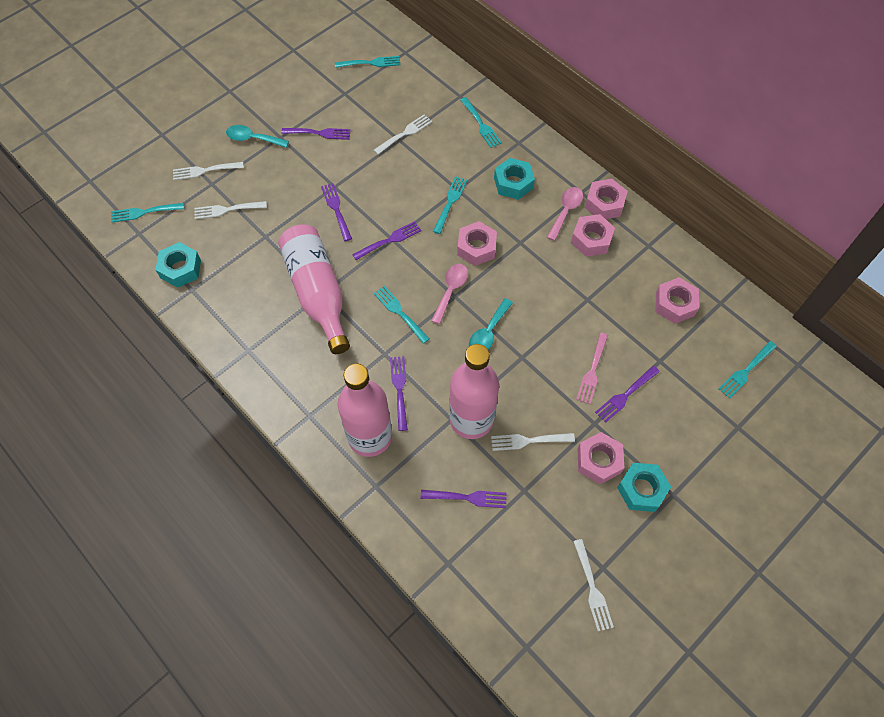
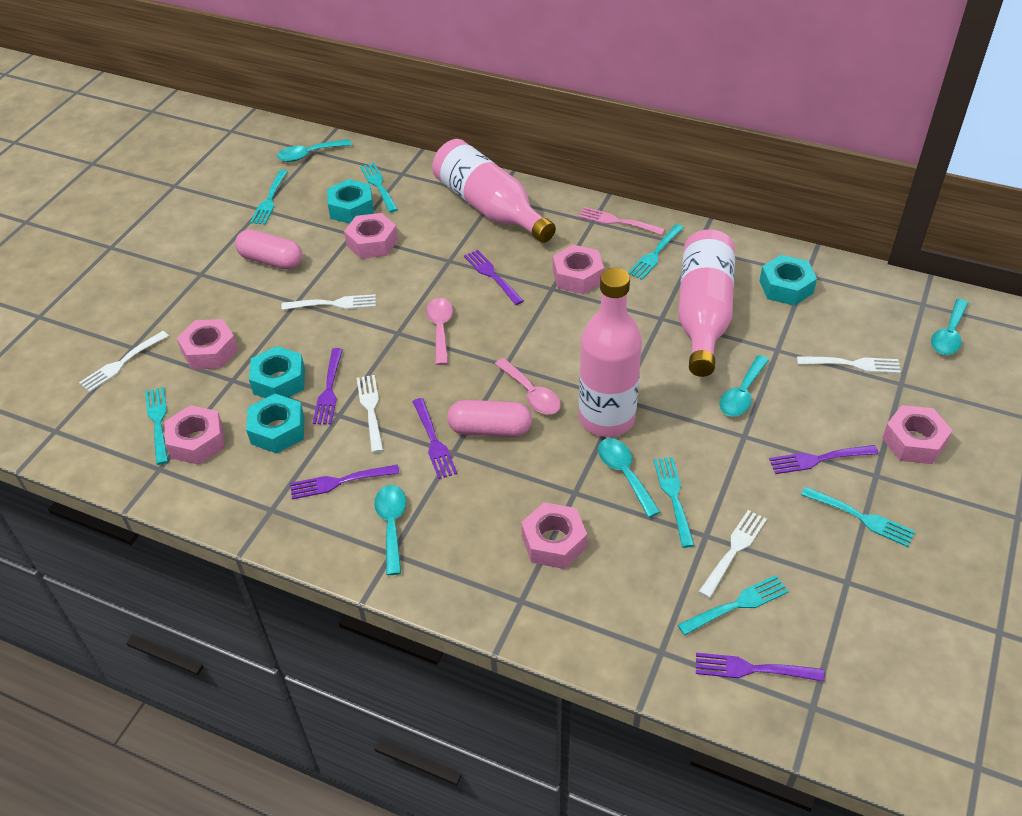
pink capsule: 0 -> 2
pink nut: 5 -> 6
turquoise fork: 6 -> 7
turquoise nut: 3 -> 4
turquoise spoon: 2 -> 5

